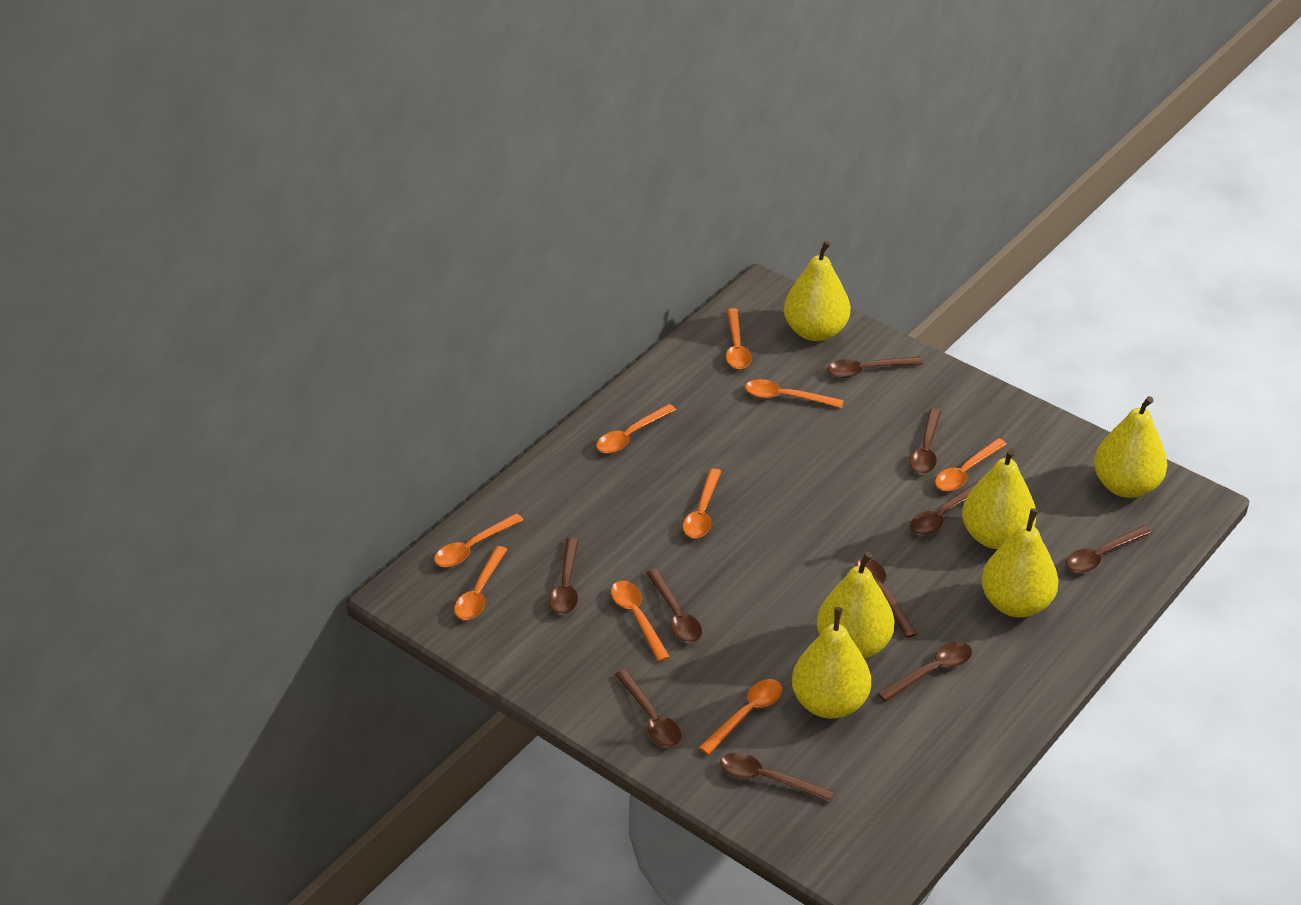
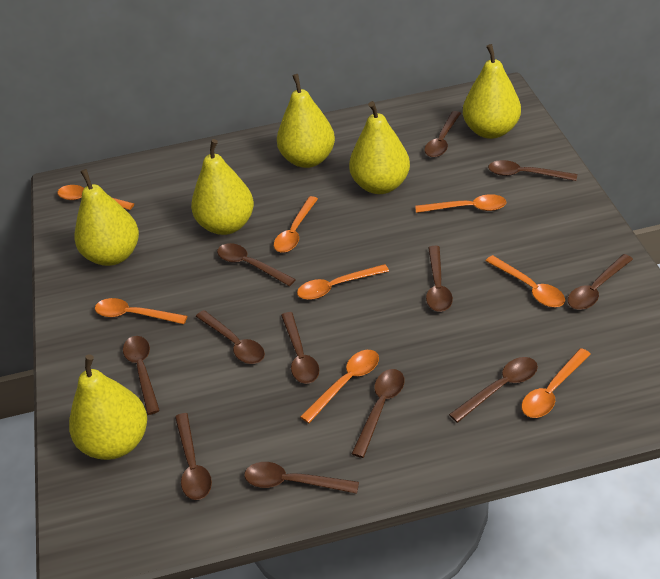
brown spoon: 10 -> 12
orange spoon: 9 -> 8

